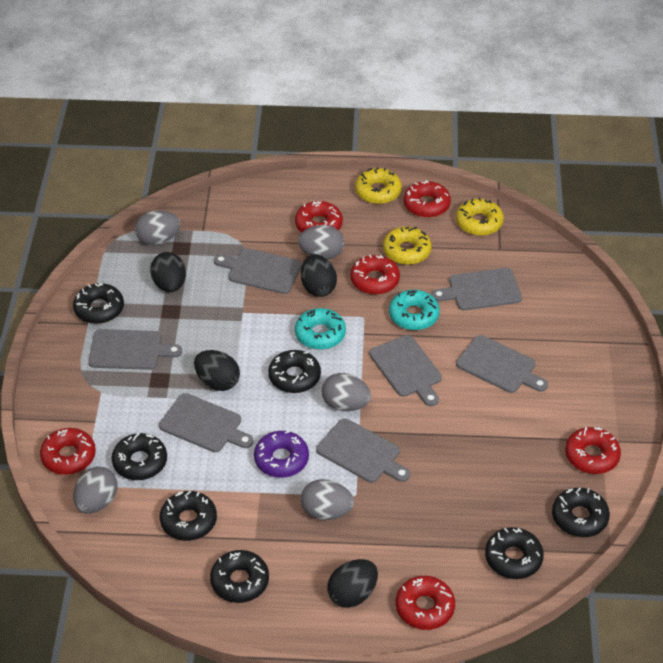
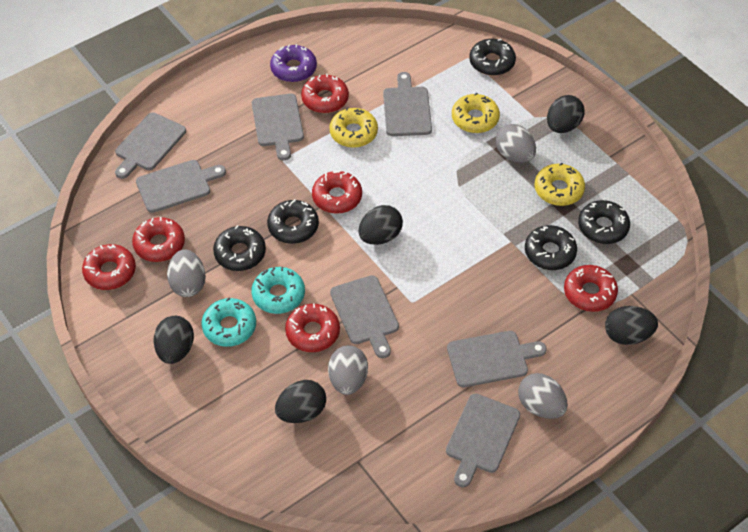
black donut: 7 -> 5
black egg: 4 -> 5
grey egg: 5 -> 4

